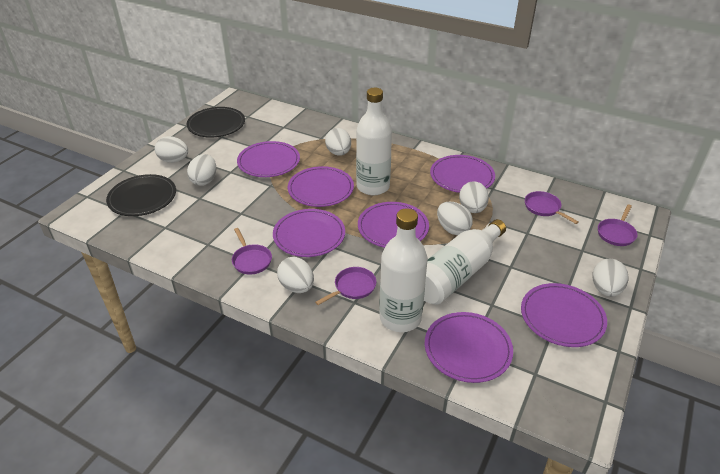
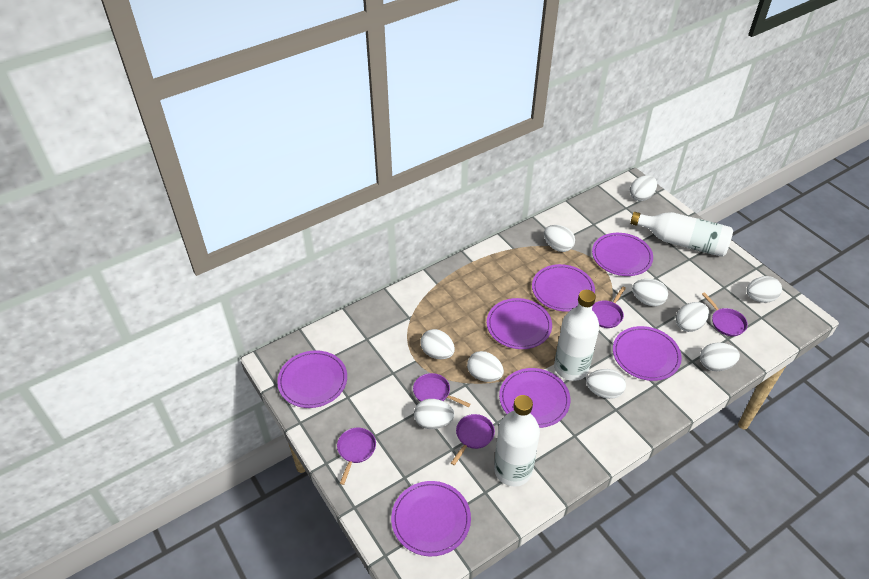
black plate: 2 -> 0
purple pan: 4 -> 5
white egg: 7 -> 10

